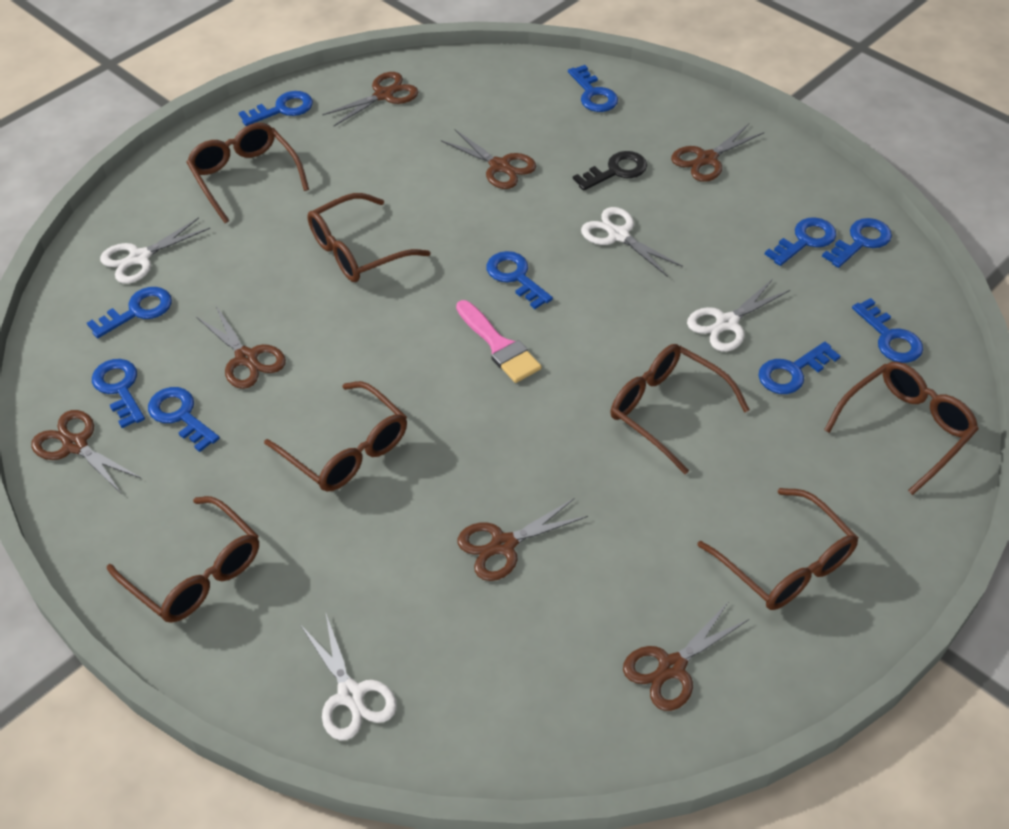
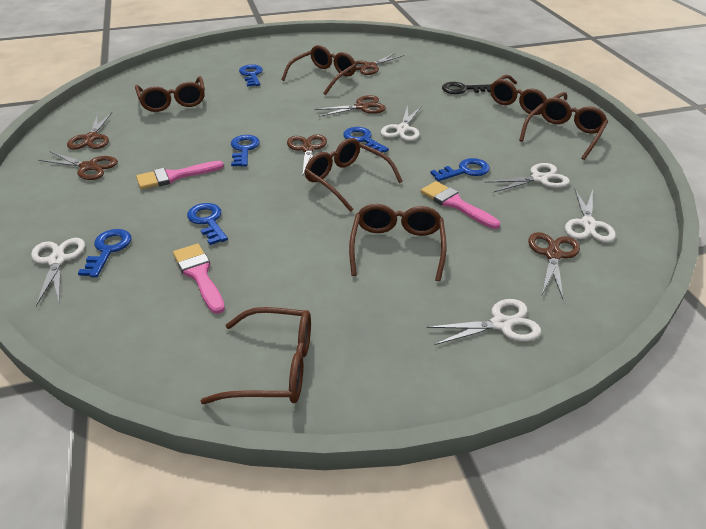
blue key: 10 -> 6
brown scissors: 7 -> 6
pink brush: 1 -> 3
white scissors: 4 -> 5

